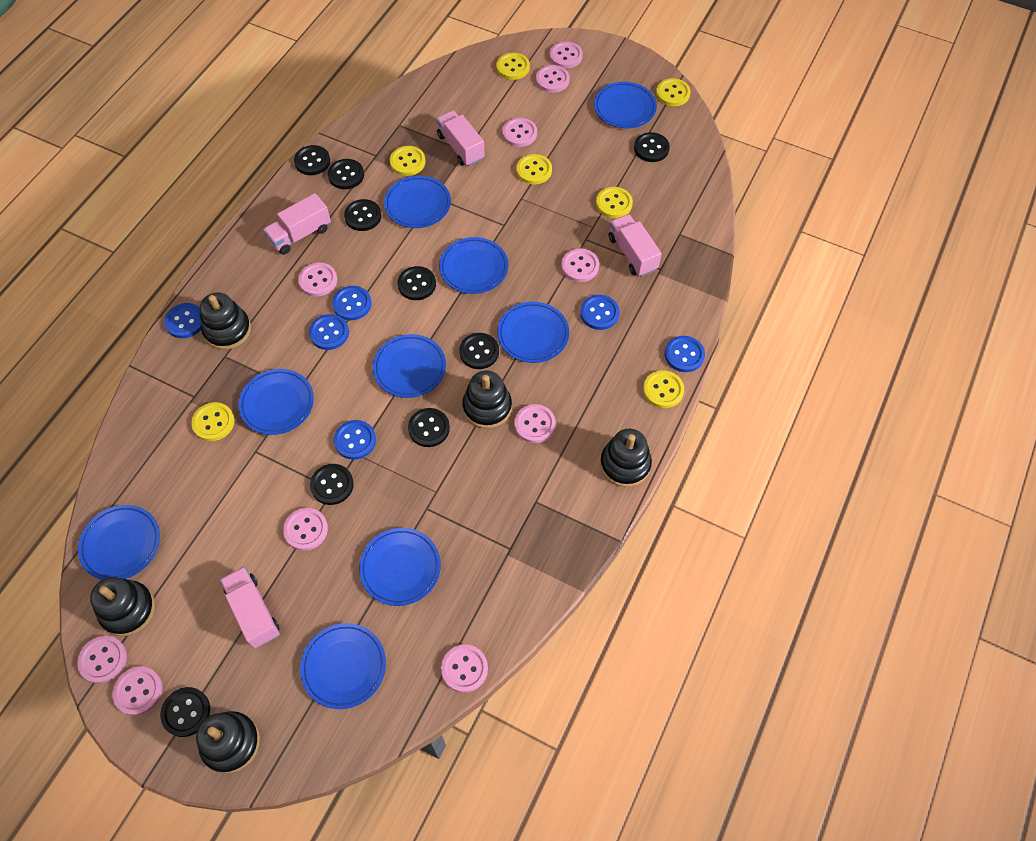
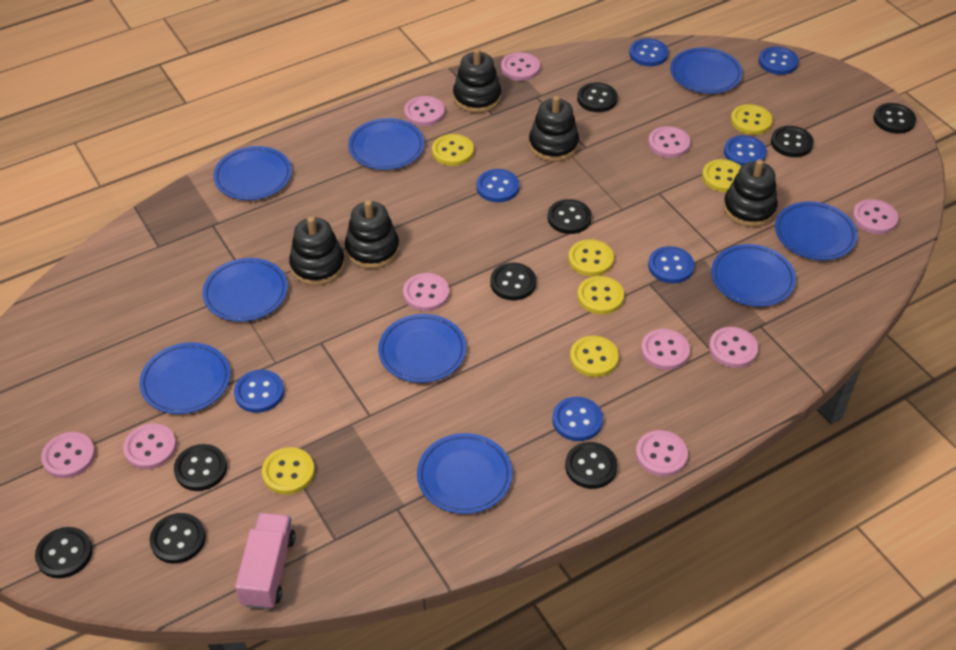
blue button: 6 -> 7
pink truck: 4 -> 1

